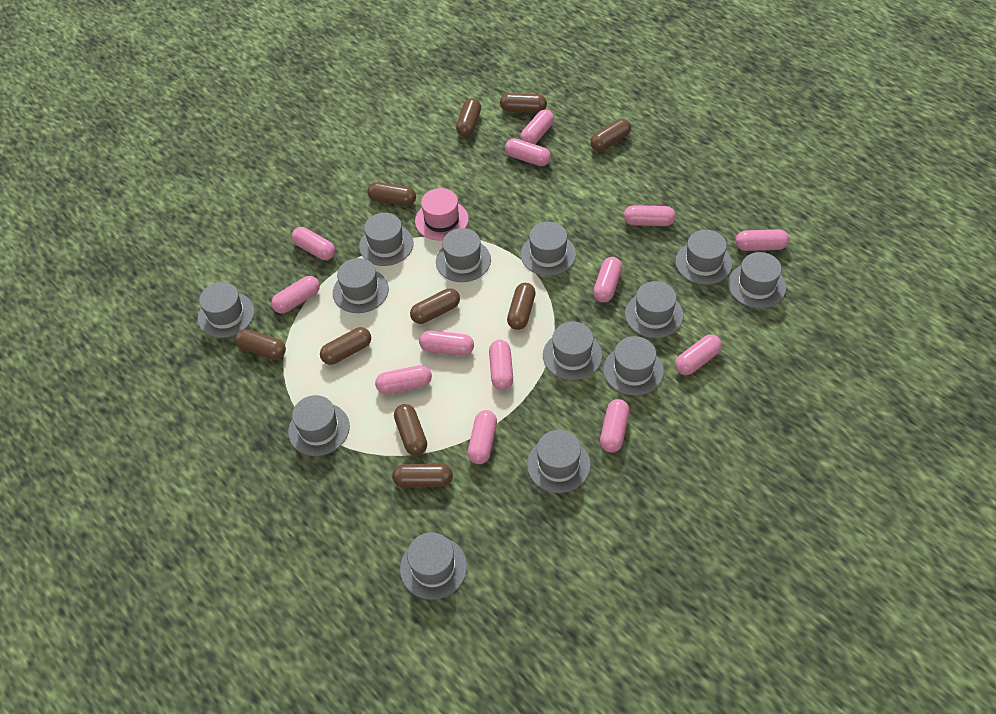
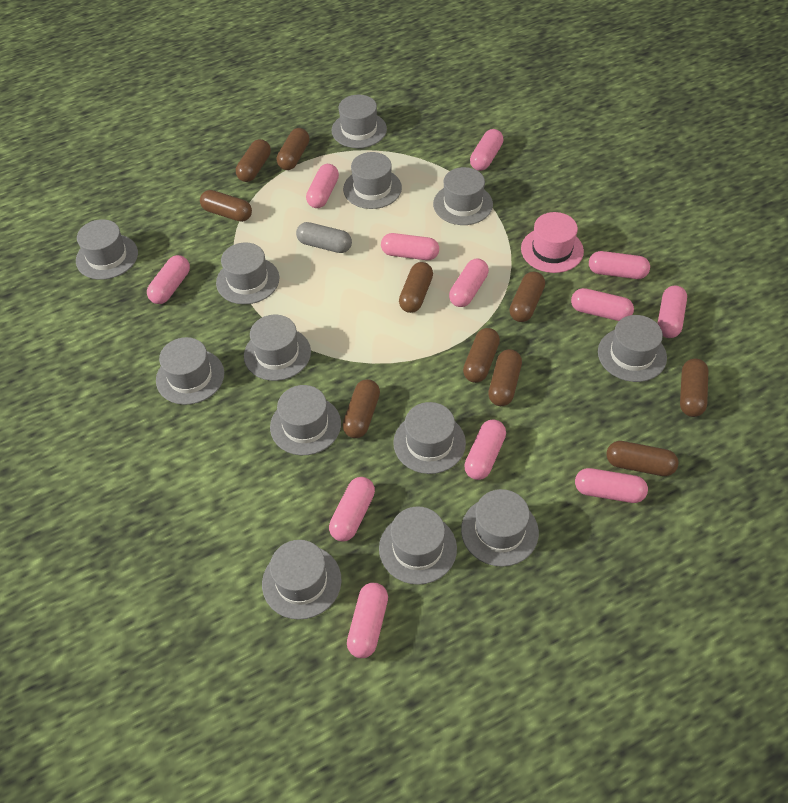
grey capsule: 0 -> 1
pink capsule: 13 -> 12

